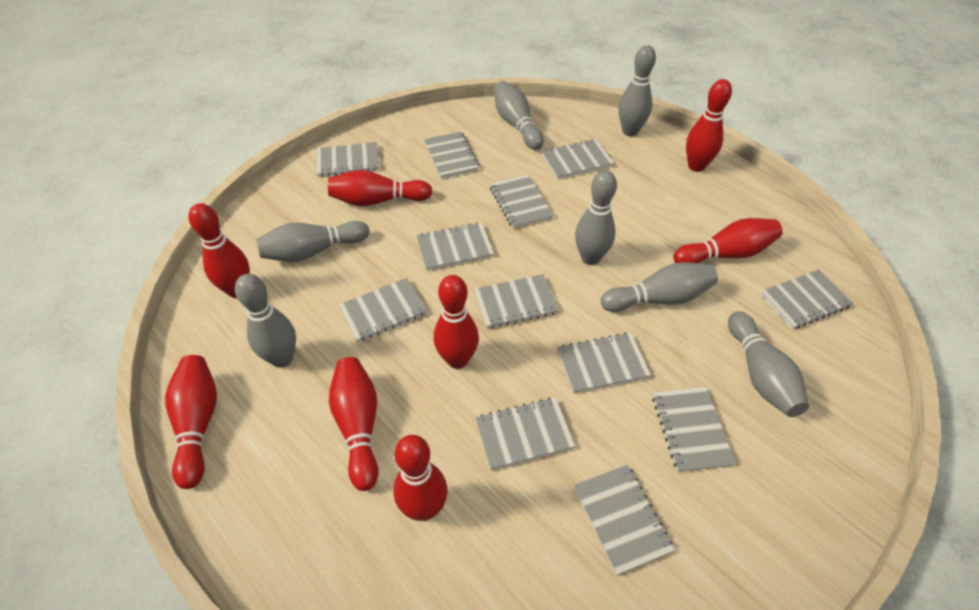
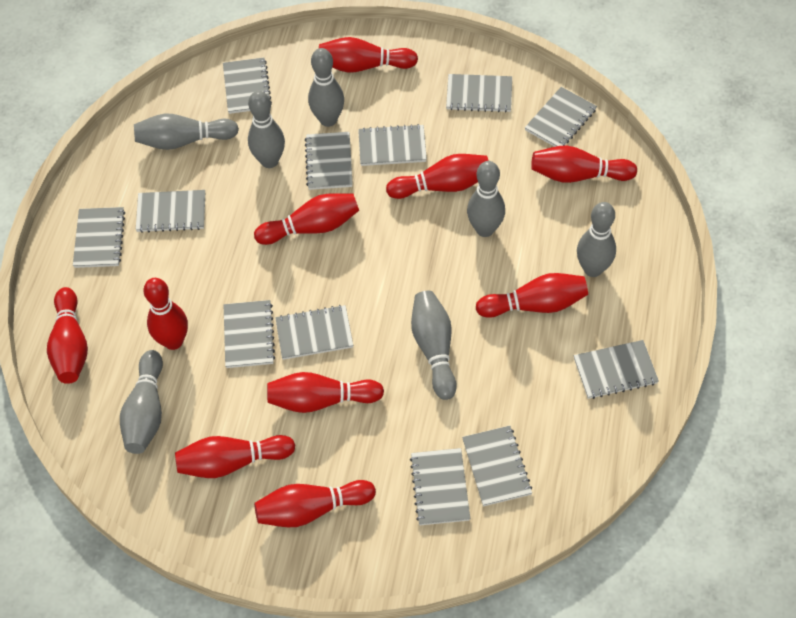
red bowling pin: 8 -> 10

